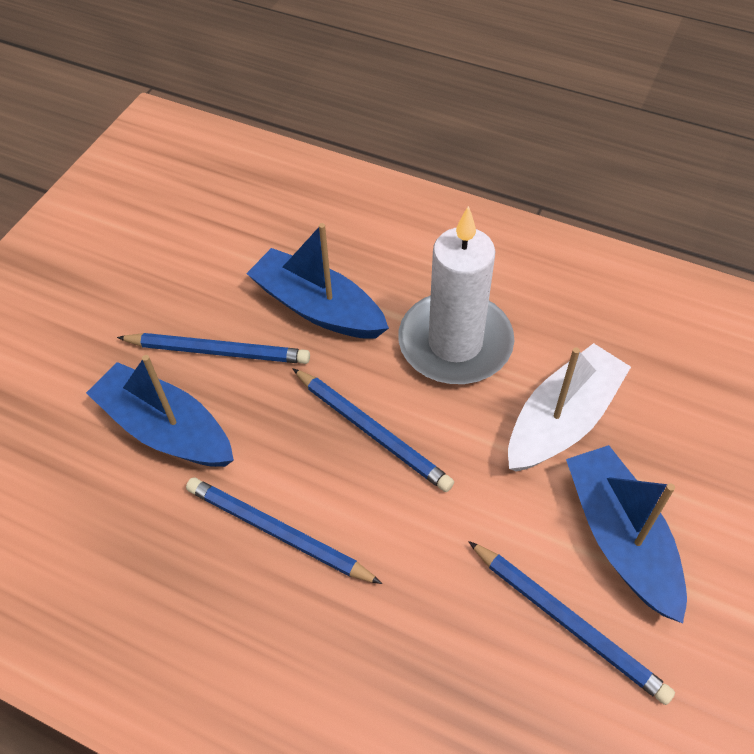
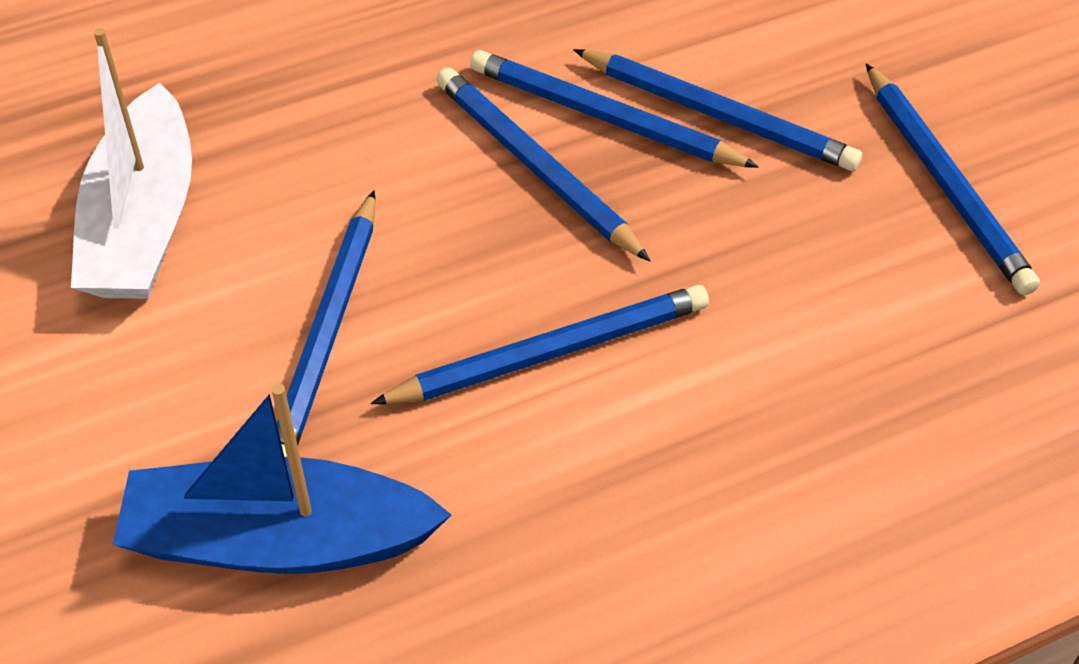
blue boat: 3 -> 1
blue pencil: 4 -> 6
white candle: 1 -> 0

